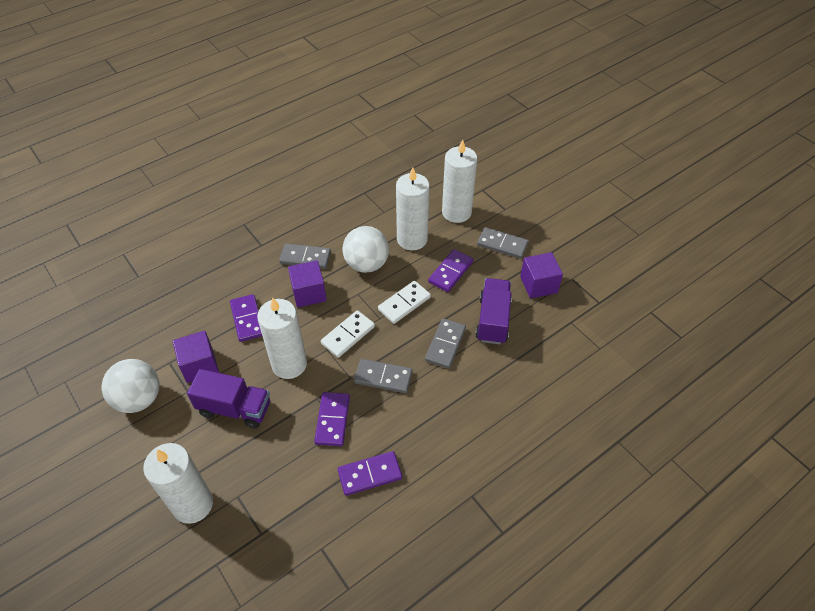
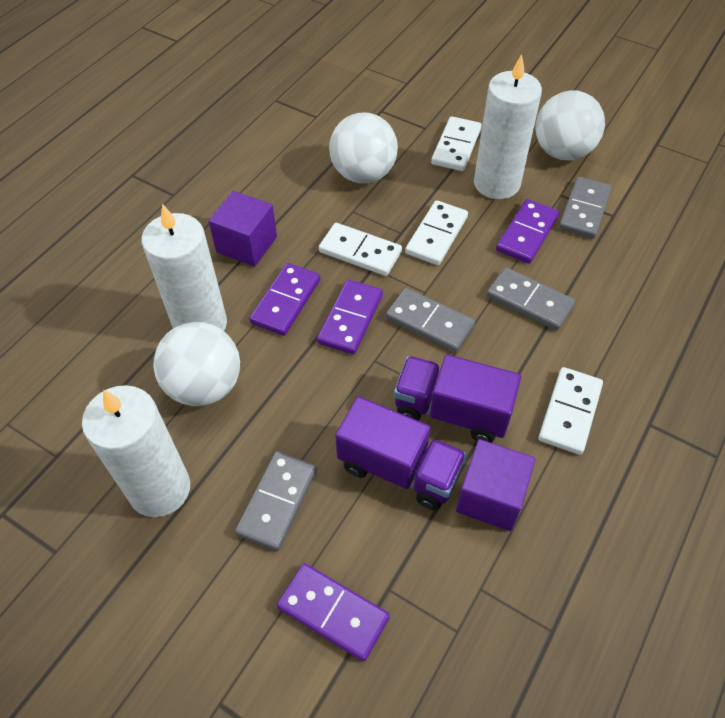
purple cube: 3 -> 2
white ball: 2 -> 3
white candle: 4 -> 3
white domino: 2 -> 4

